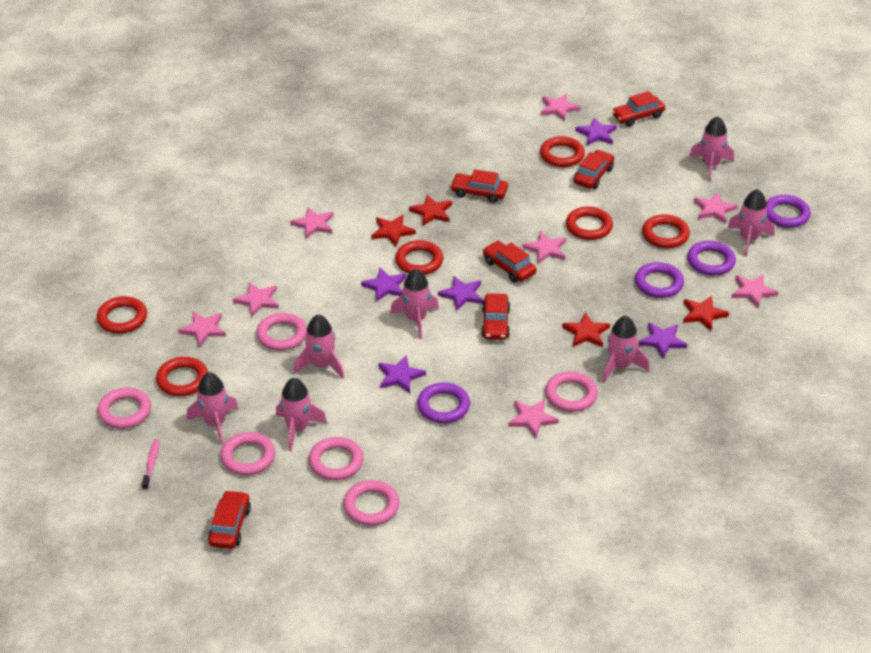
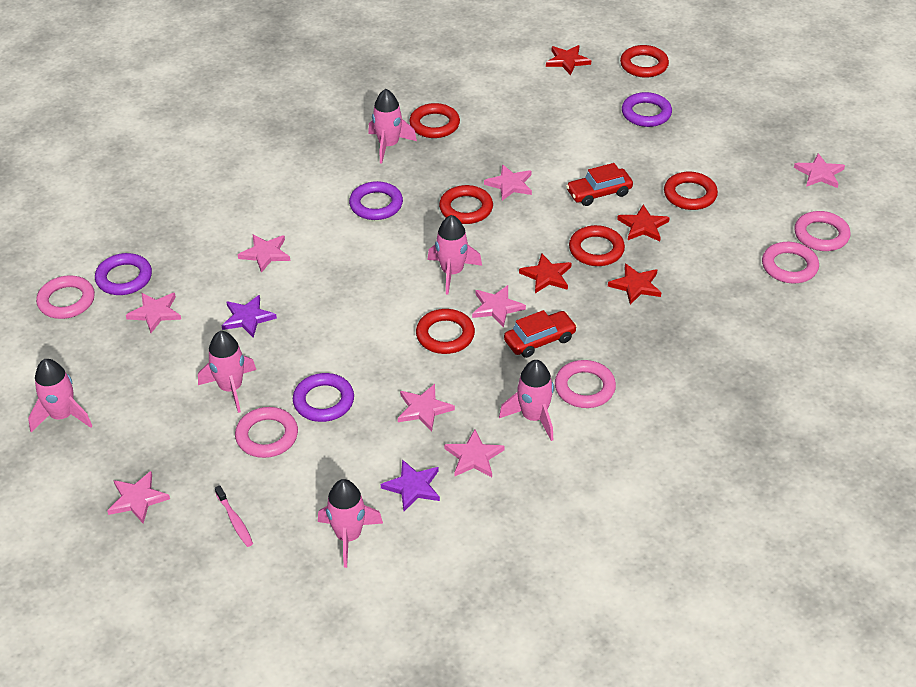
pink ring: 6 -> 5
pink rocket: 7 -> 6
purple star: 5 -> 2
red car: 6 -> 2

